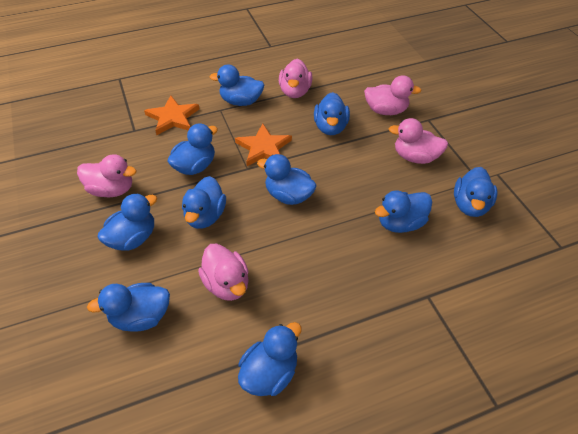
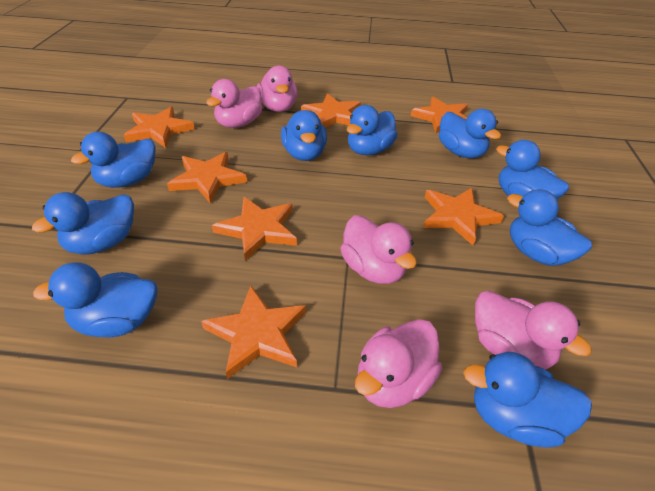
blue duck: 10 -> 9
orange star: 2 -> 7

